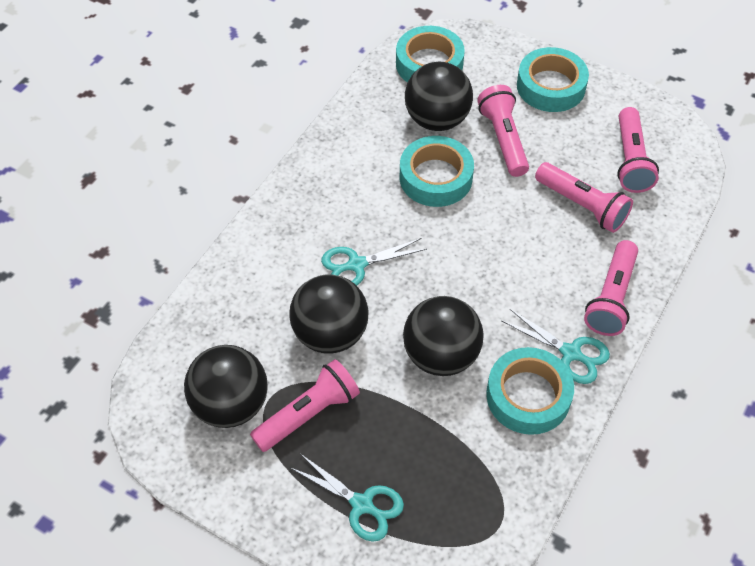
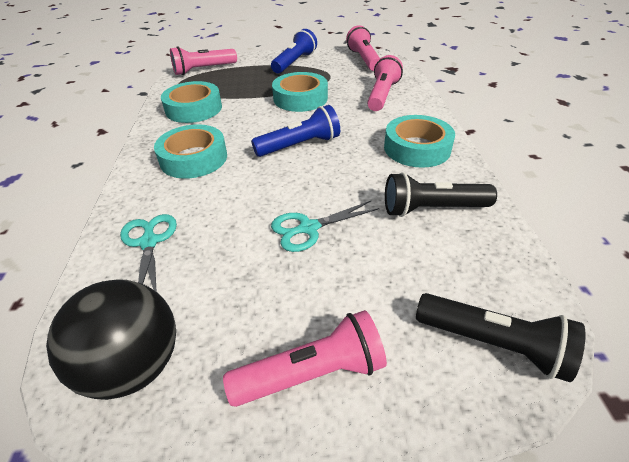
black ball: 4 -> 1
black flashlight: 0 -> 2
blue flashlight: 0 -> 2
pink flashlight: 5 -> 4
turquoise scissors: 3 -> 2

